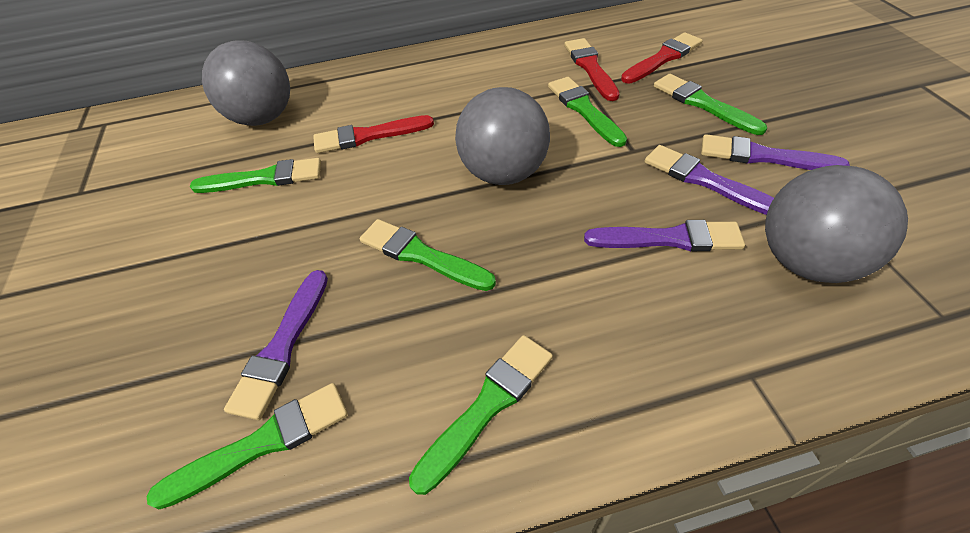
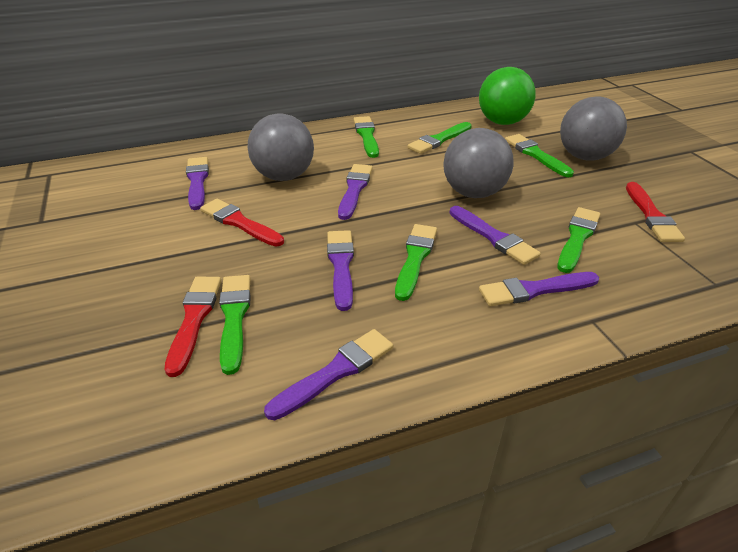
green ball: 0 -> 1
purple brush: 4 -> 6

